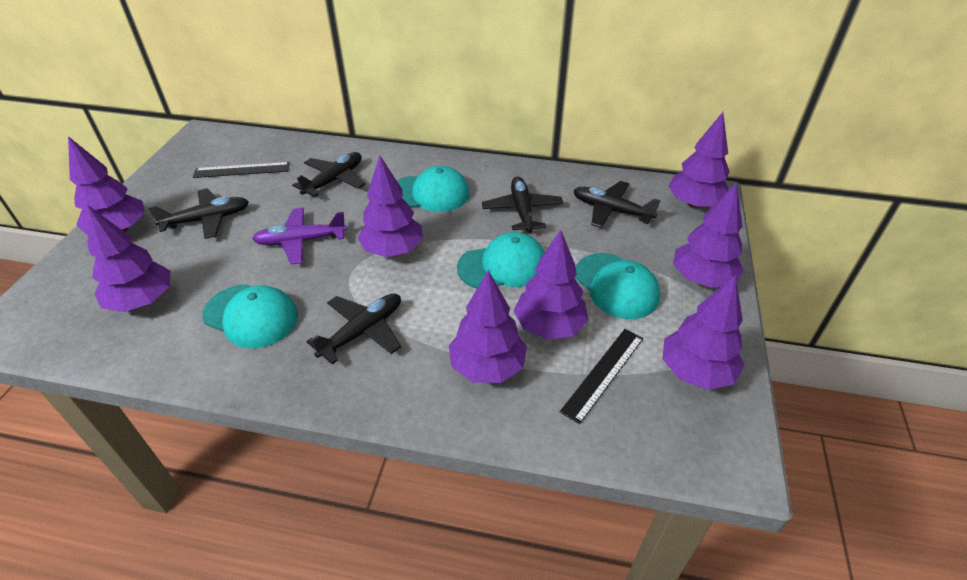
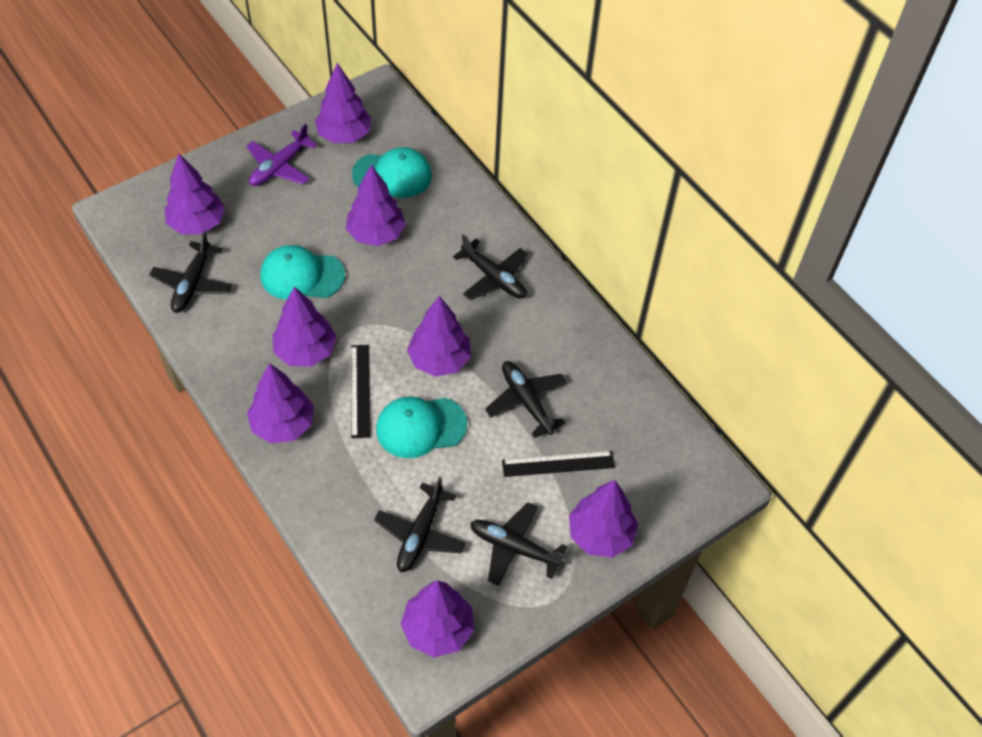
turquoise cap: 4 -> 3

